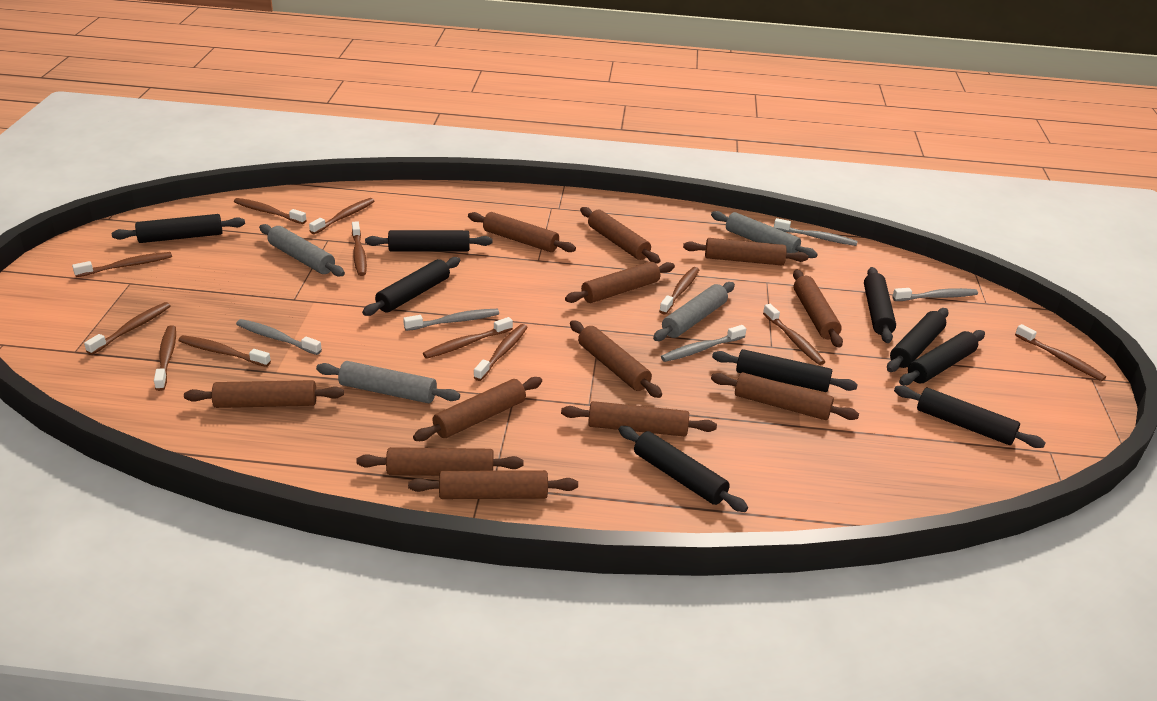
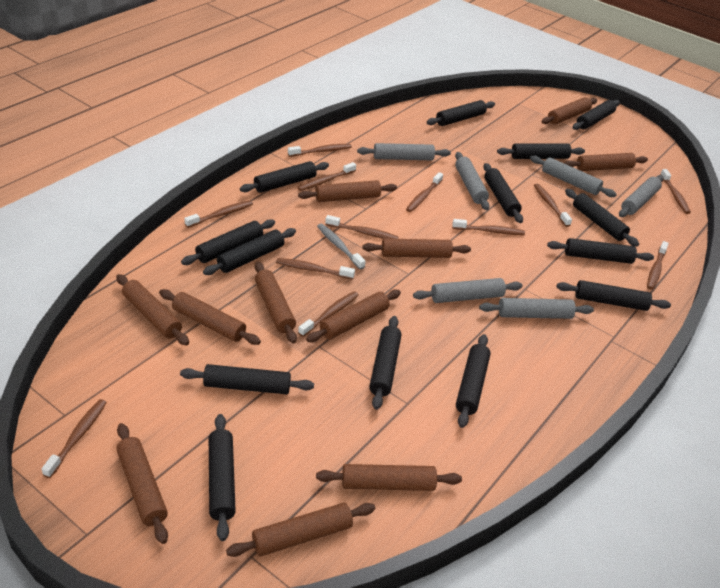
black rolling pin: 9 -> 14
brown rolling pin: 12 -> 11
grey rolling pin: 4 -> 6
grey toothbrush: 5 -> 1

